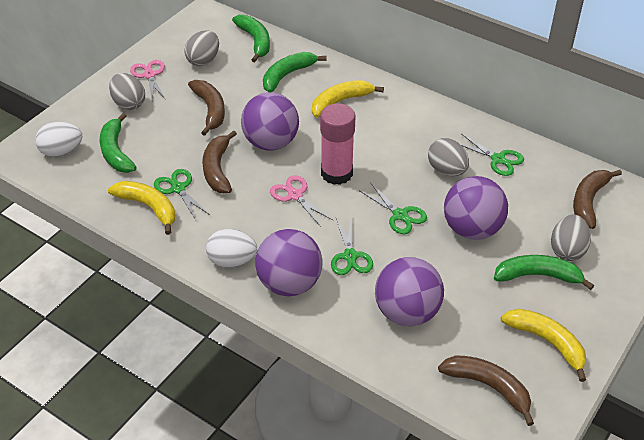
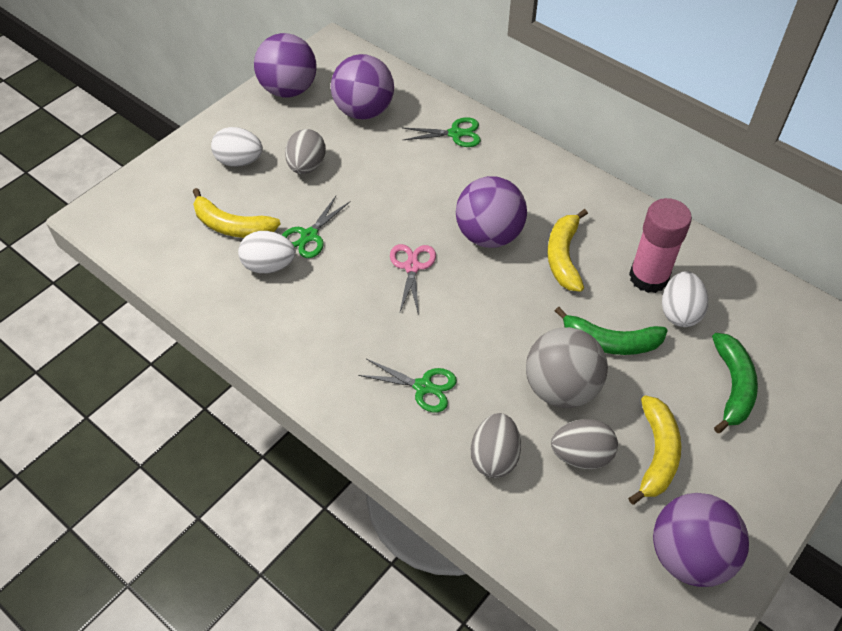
brown banana: 4 -> 0
green banana: 4 -> 2
green scissors: 4 -> 3
grey ball: 0 -> 1
grey egg: 4 -> 3
pink scissors: 2 -> 1
white egg: 2 -> 3

